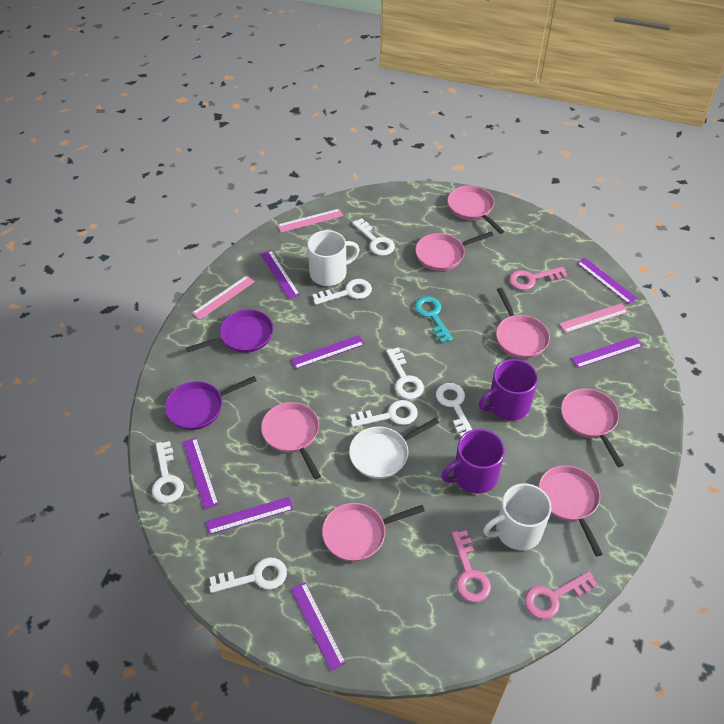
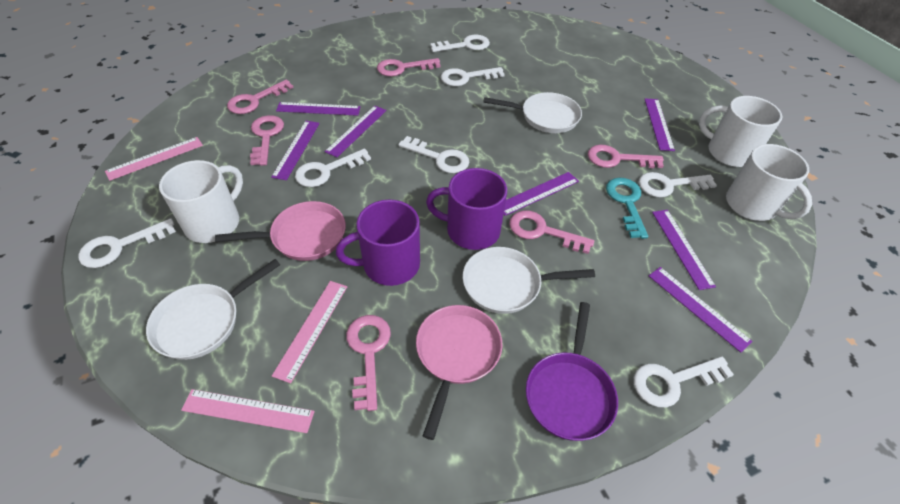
pink key: 3 -> 6
pink pan: 7 -> 2
purple pan: 2 -> 1
white mug: 2 -> 3
white pan: 1 -> 3

